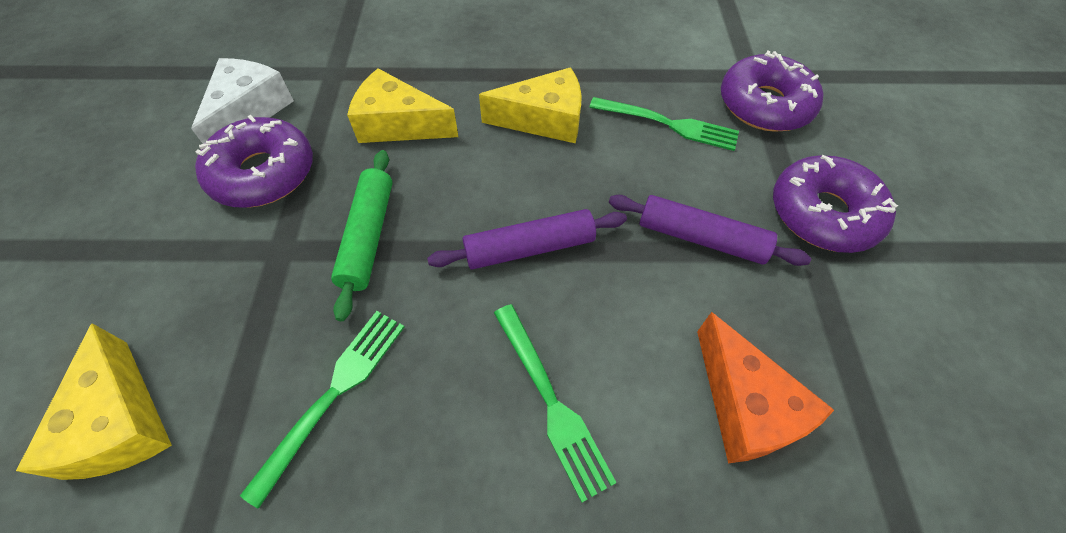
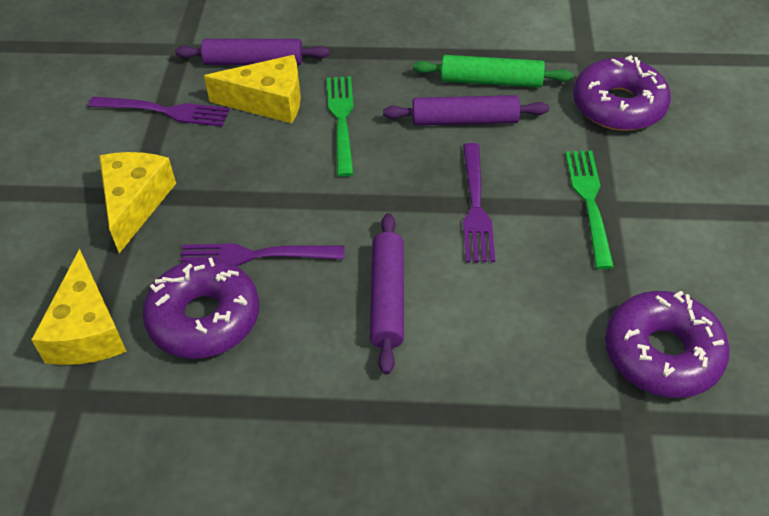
green fork: 3 -> 2
orange cheese: 1 -> 0
purple fork: 0 -> 3
purple rolling pin: 2 -> 3
white cheese: 1 -> 0

